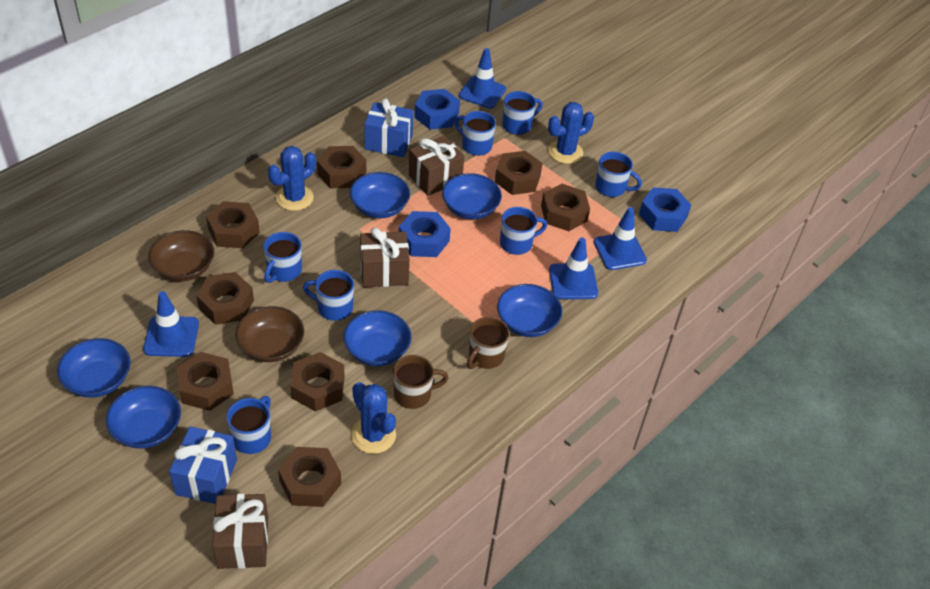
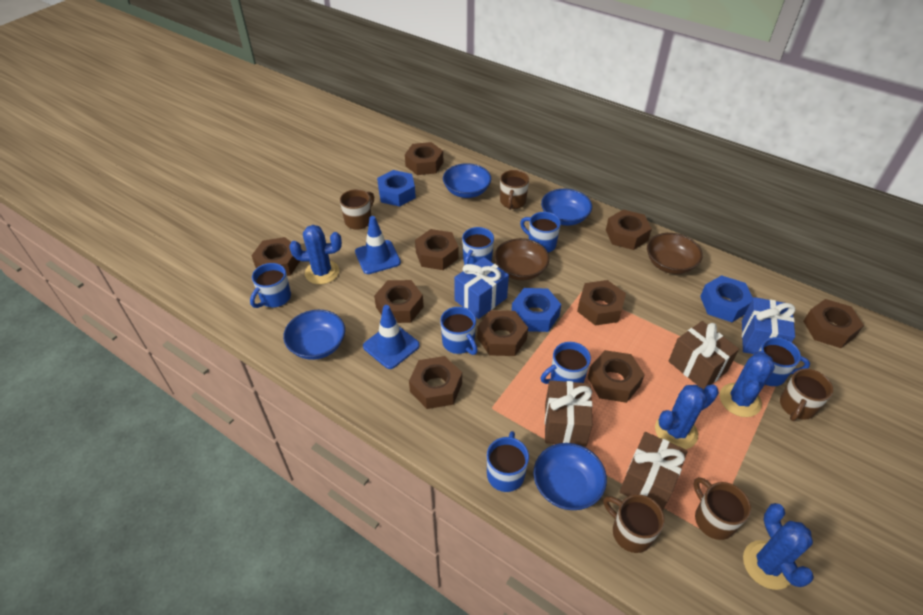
blue bowl: 6 -> 4
blue cactus: 3 -> 4
blue traffic cone: 4 -> 2
brown mug: 2 -> 5
brown nut: 8 -> 10

